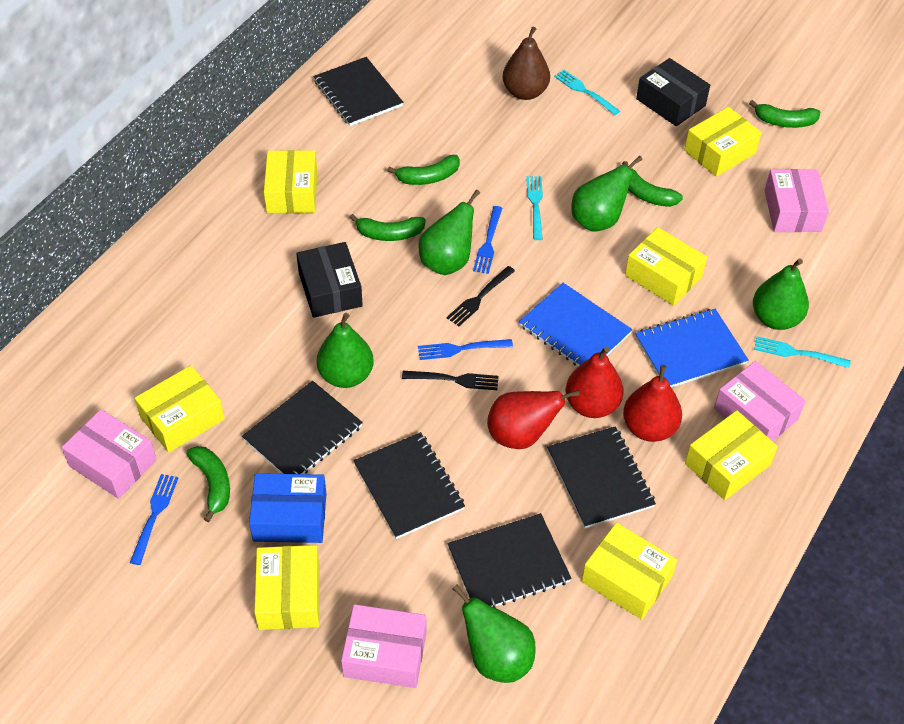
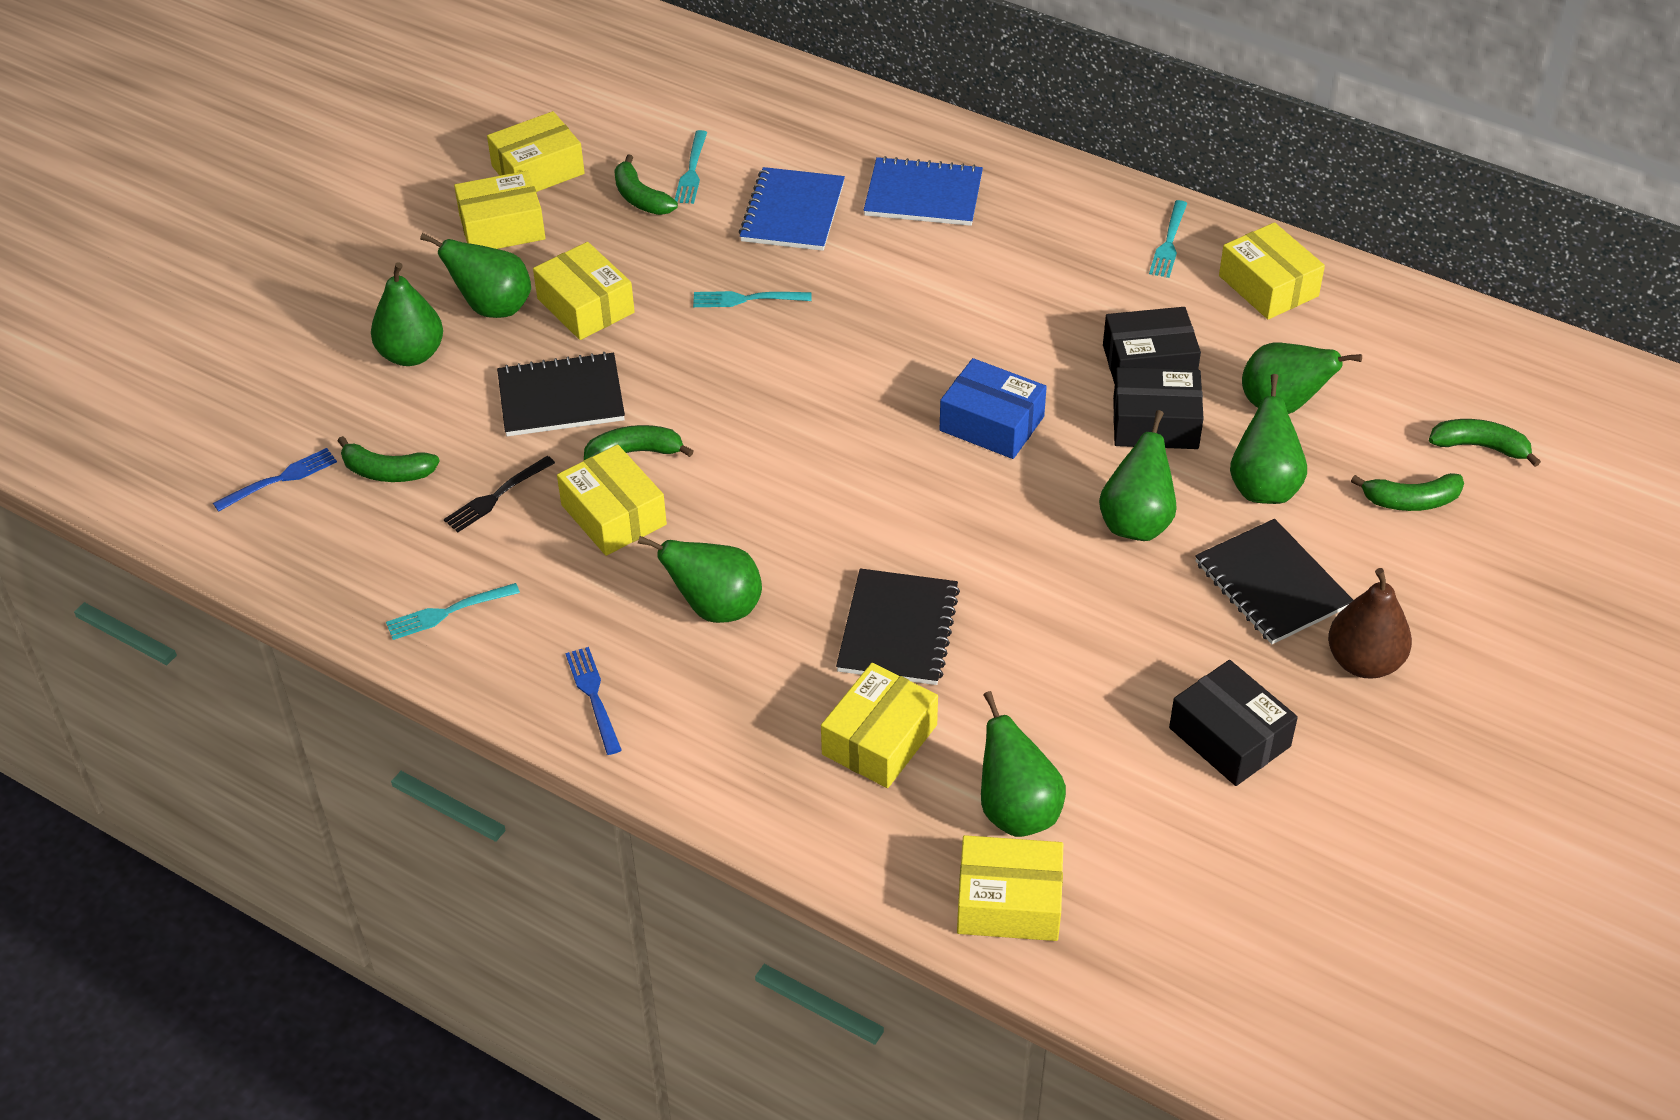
black box: 2 -> 3
black fork: 2 -> 1
black notebook: 5 -> 3
blue fork: 3 -> 2
green pear: 5 -> 7
pink box: 4 -> 0
red pear: 3 -> 0
turquoise fork: 3 -> 4

